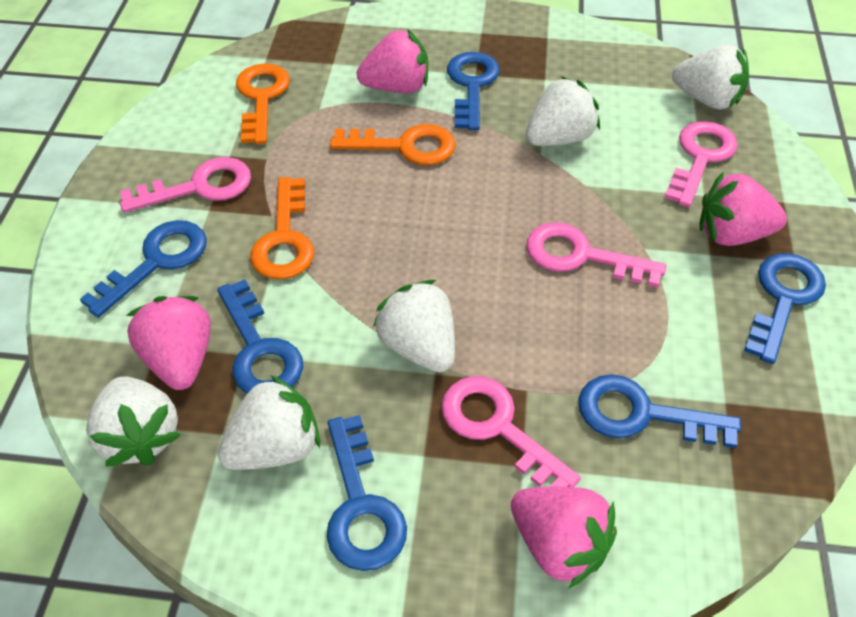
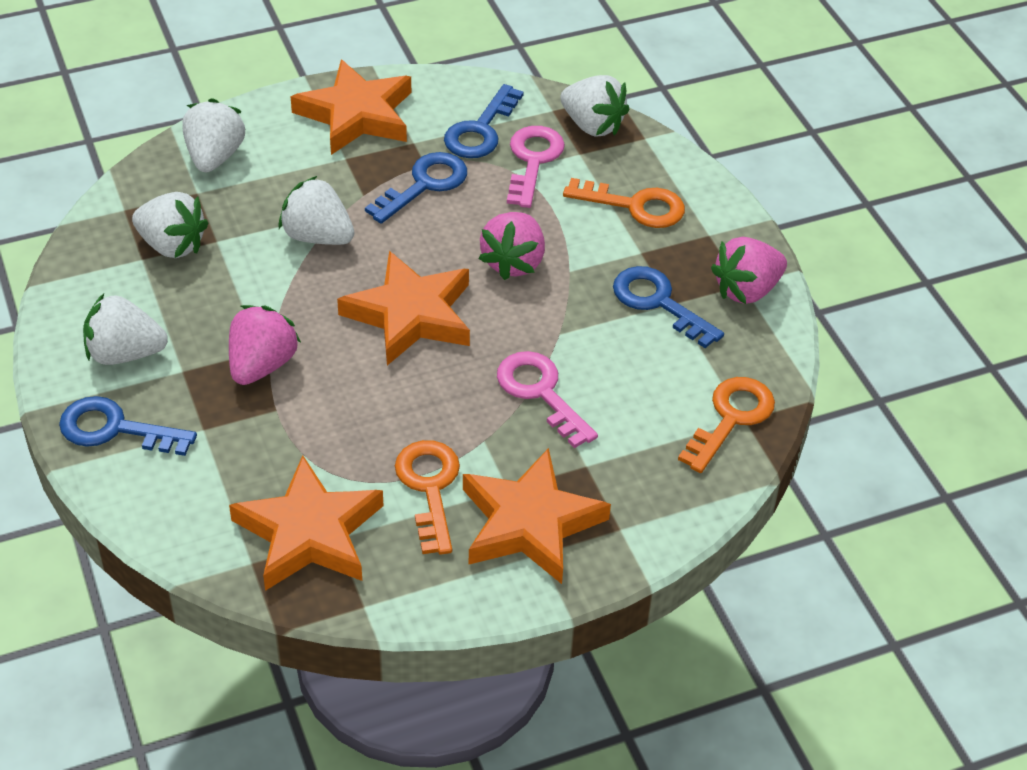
blue key: 6 -> 4
orange star: 0 -> 4
pink key: 4 -> 2
pink strawberry: 4 -> 3

